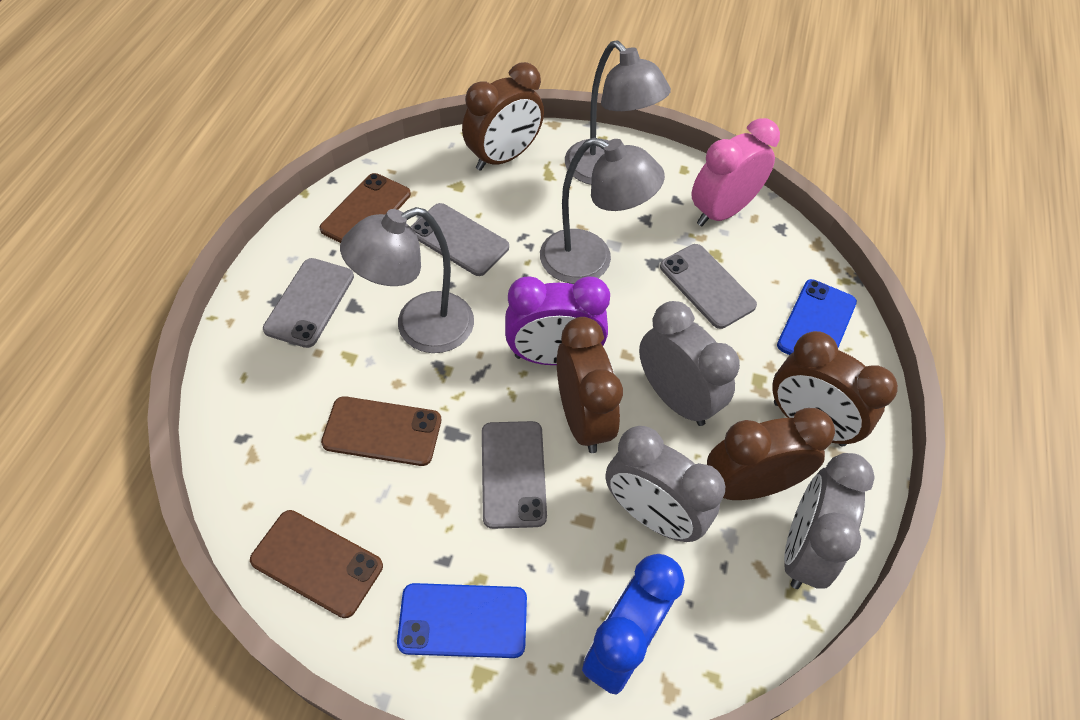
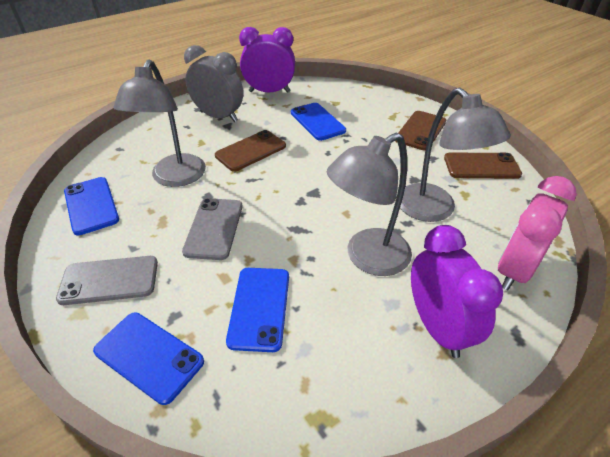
blue clock: 1 -> 0
blue phone: 2 -> 4
brown clock: 4 -> 0
grey clock: 3 -> 1
grey phone: 4 -> 2
purple clock: 1 -> 2

